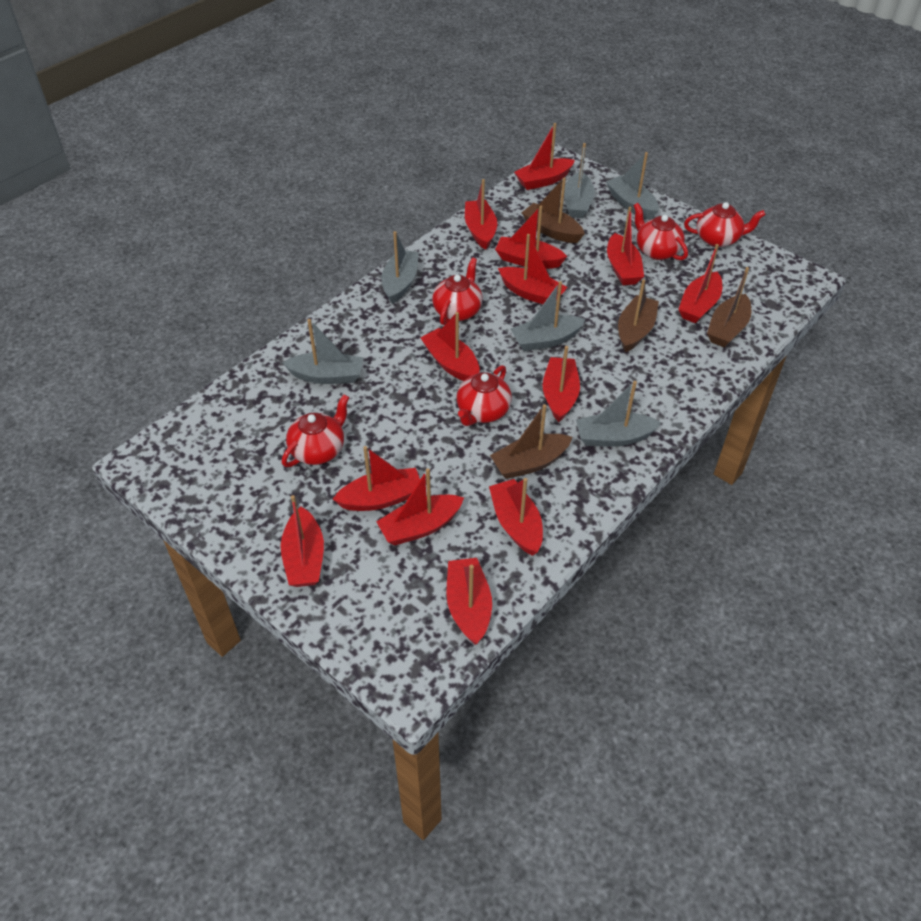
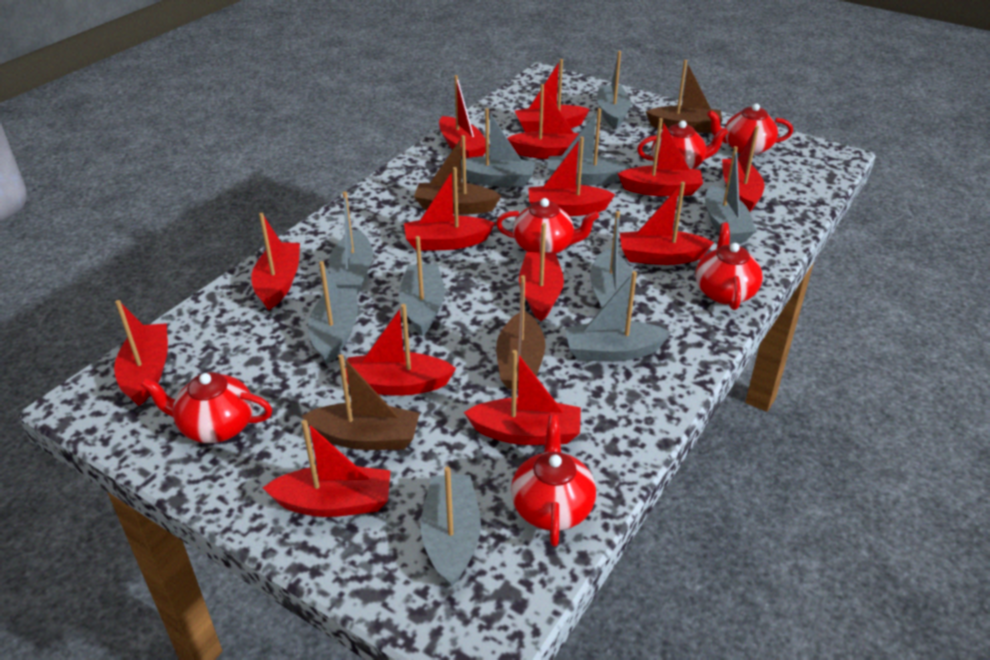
grey boat: 6 -> 10
red boat: 13 -> 14
red teapot: 5 -> 6

